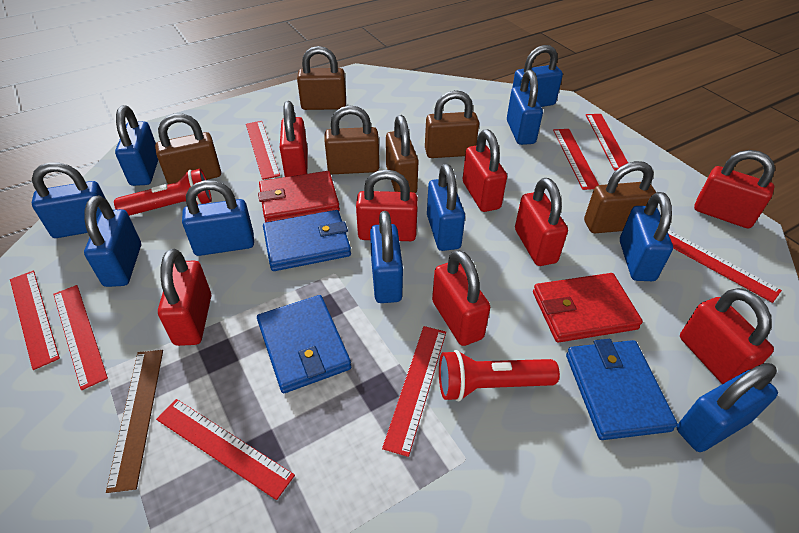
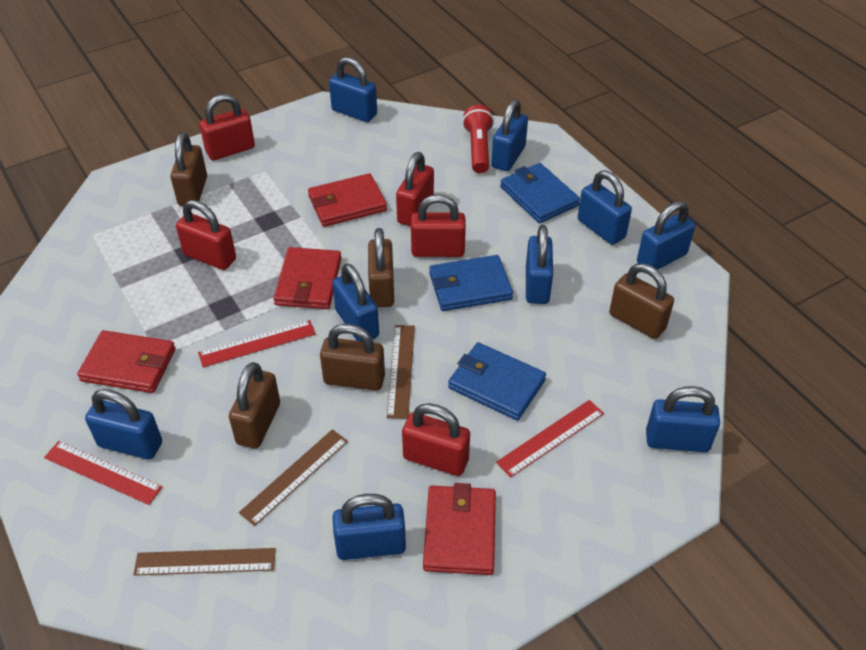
blue padlock: 10 -> 9
brown padlock: 6 -> 5
brown ruler: 1 -> 3
red flashlight: 2 -> 1
red padlock: 8 -> 5
red ruler: 8 -> 3
red wallet: 2 -> 4

